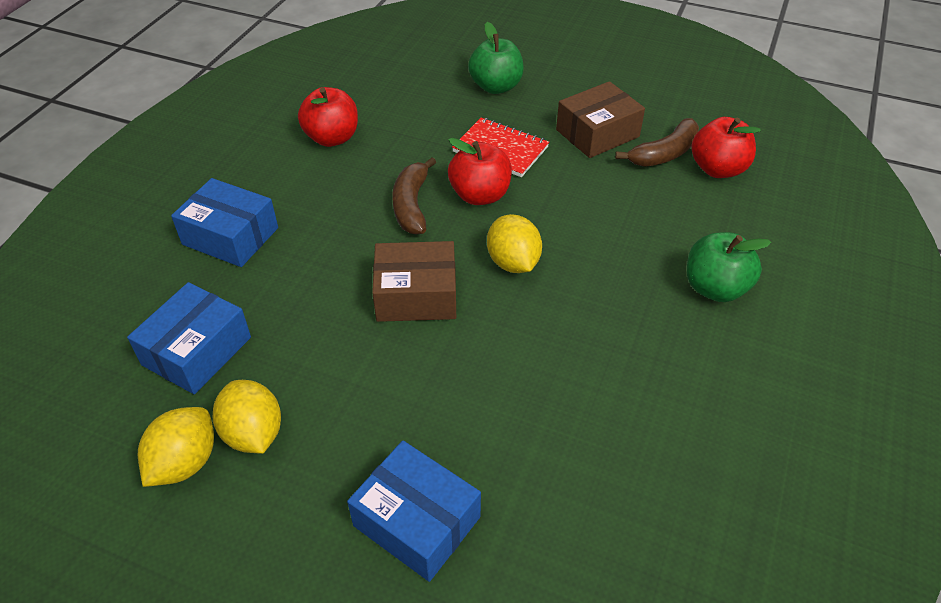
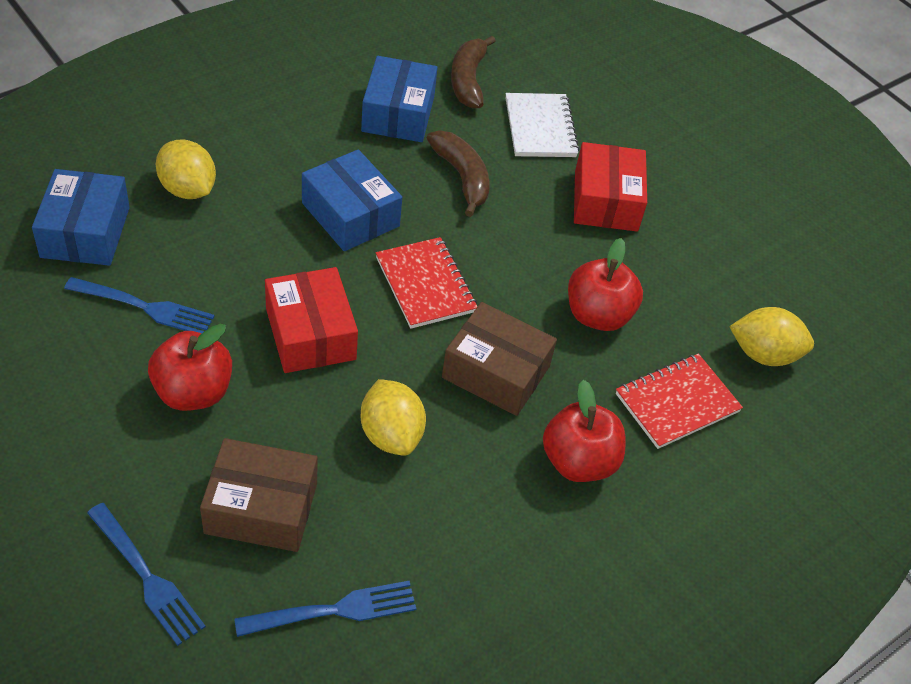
blue fork: 0 -> 3
green apple: 2 -> 0
red box: 0 -> 2
red notebook: 1 -> 2
white notebook: 0 -> 1

